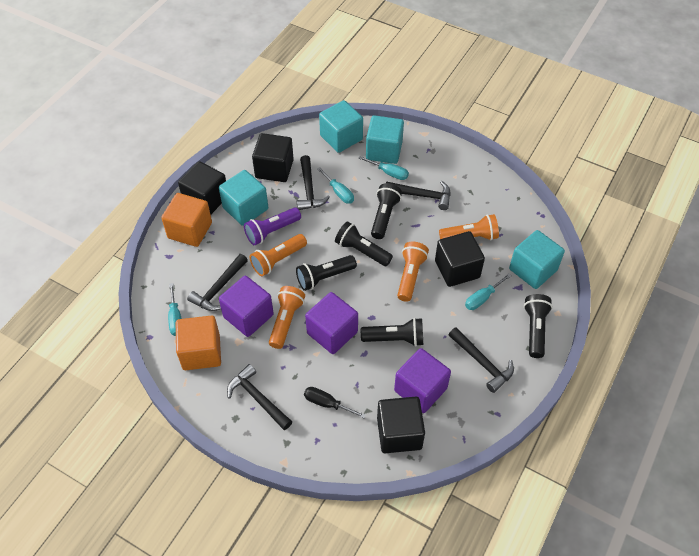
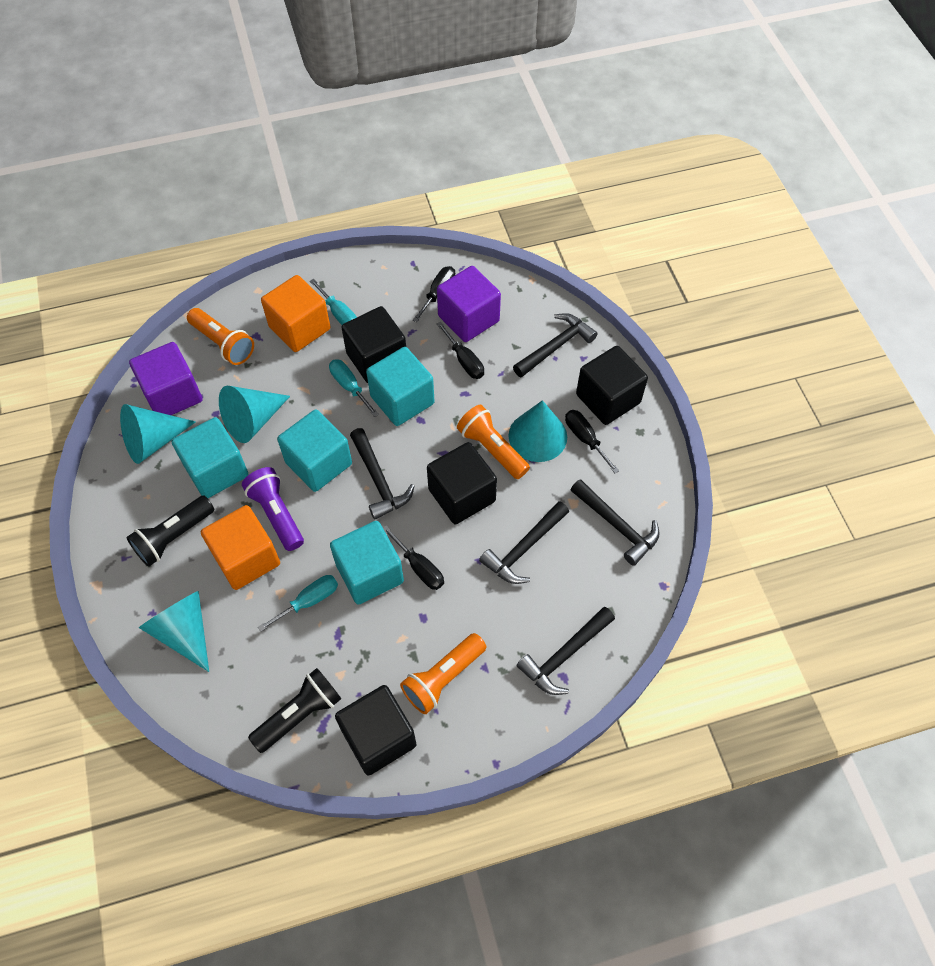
black flashlight: 5 -> 2
black screwdriver: 1 -> 4
orange flashlight: 4 -> 3
purple cube: 3 -> 2
turquoise cone: 0 -> 4
turquoise screwdriver: 4 -> 3

